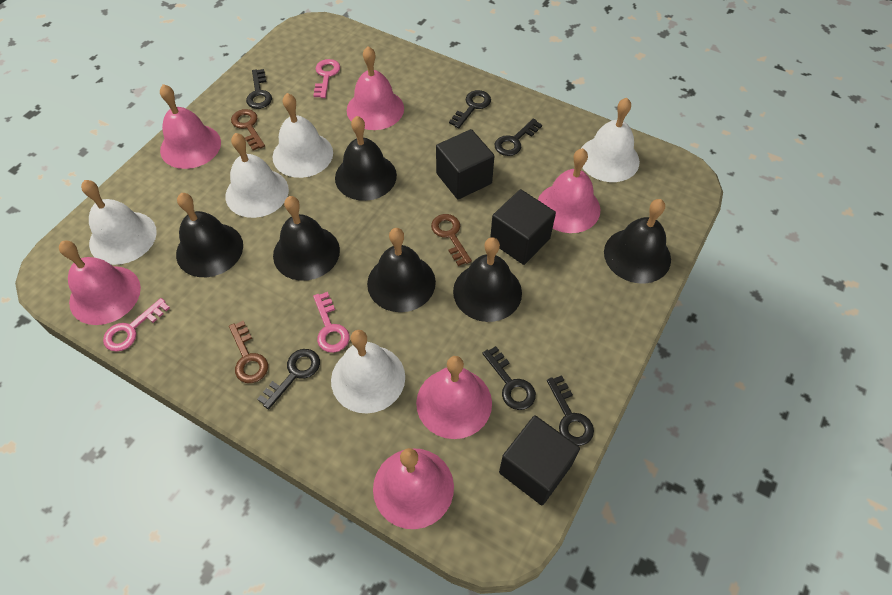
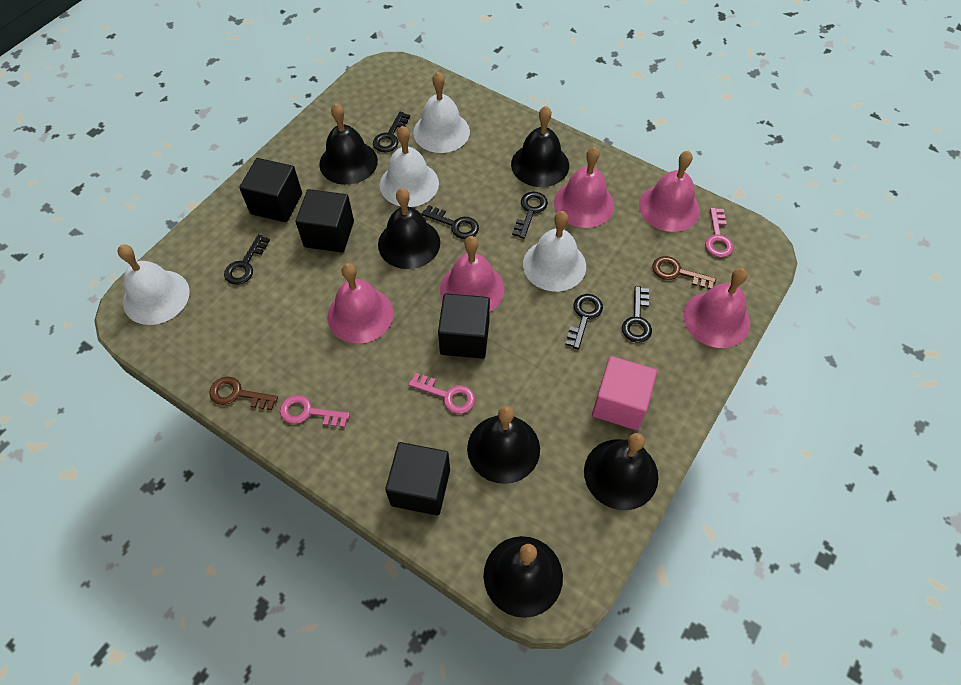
black cube: 3 -> 4
brown key: 3 -> 2
pink bell: 6 -> 5
pink cube: 0 -> 1
white bell: 5 -> 4

